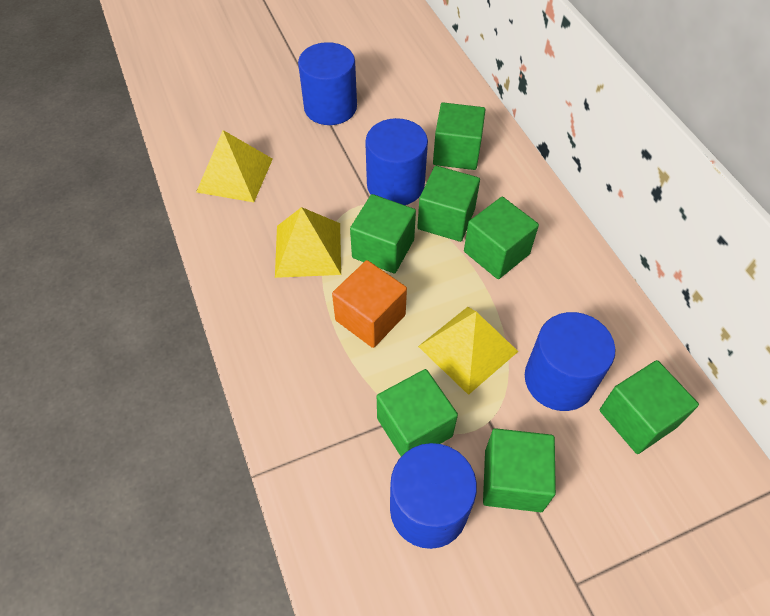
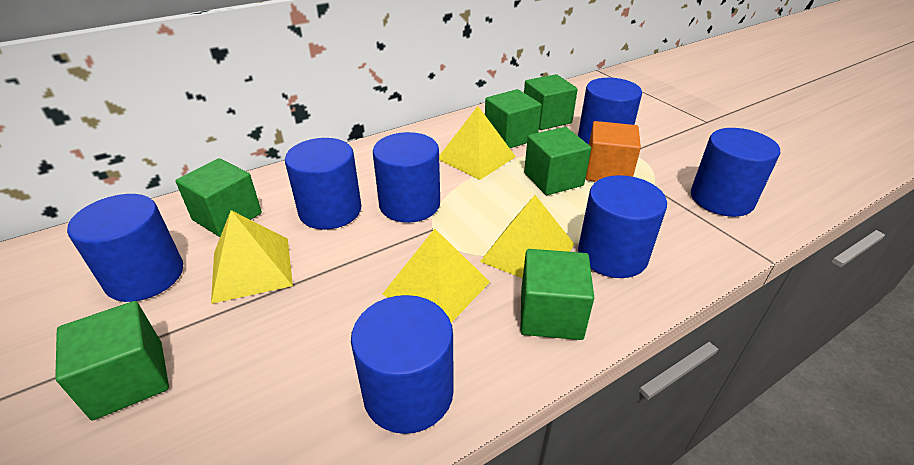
blue cylinder: 4 -> 7
green cube: 7 -> 6
yellow pyramid: 3 -> 4

